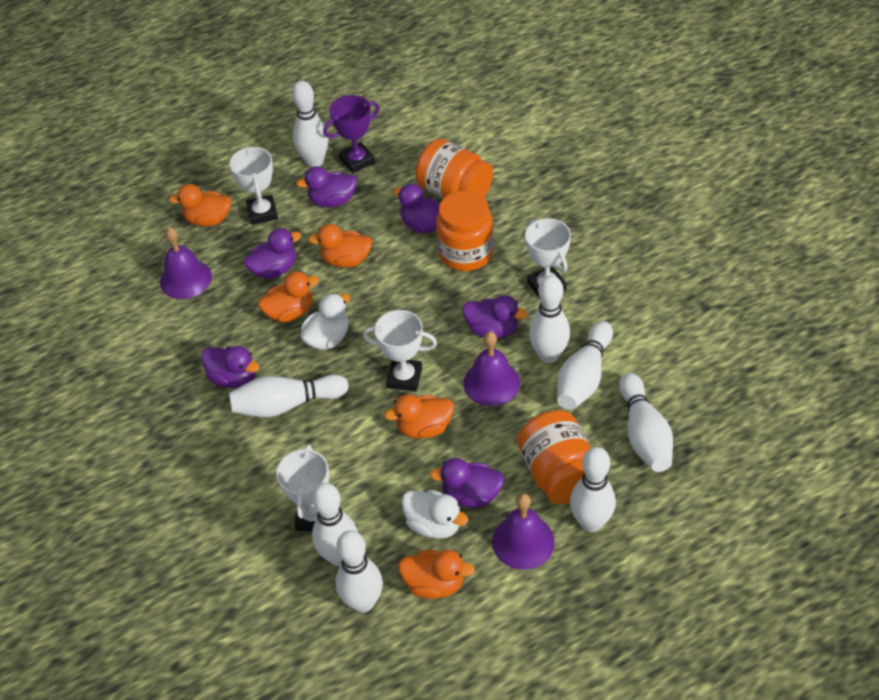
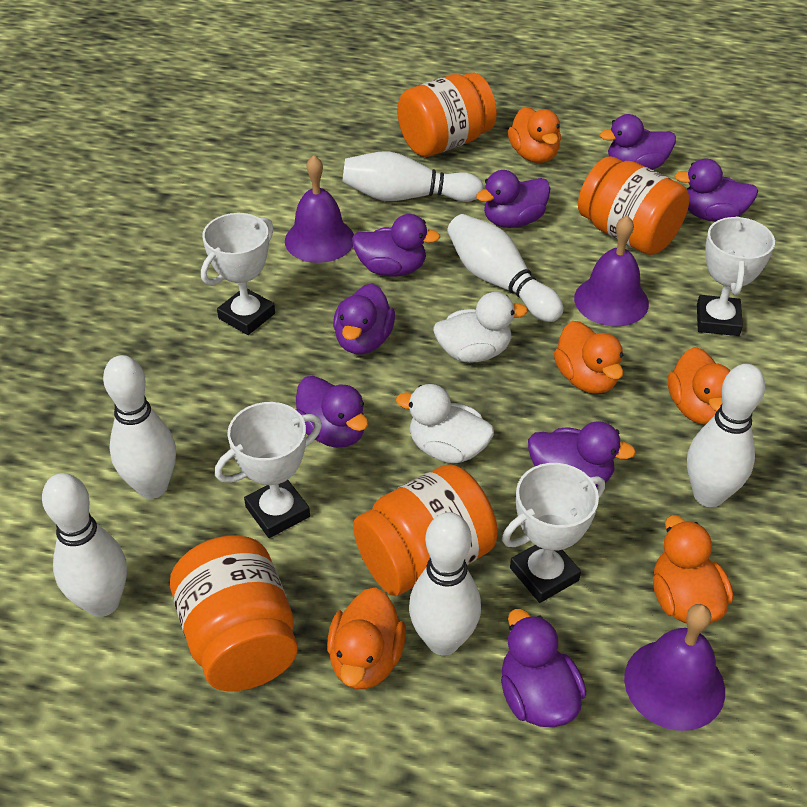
orange jar: 3 -> 4
purple duck: 6 -> 8
purple trophy: 1 -> 0
white bowling pin: 8 -> 6

